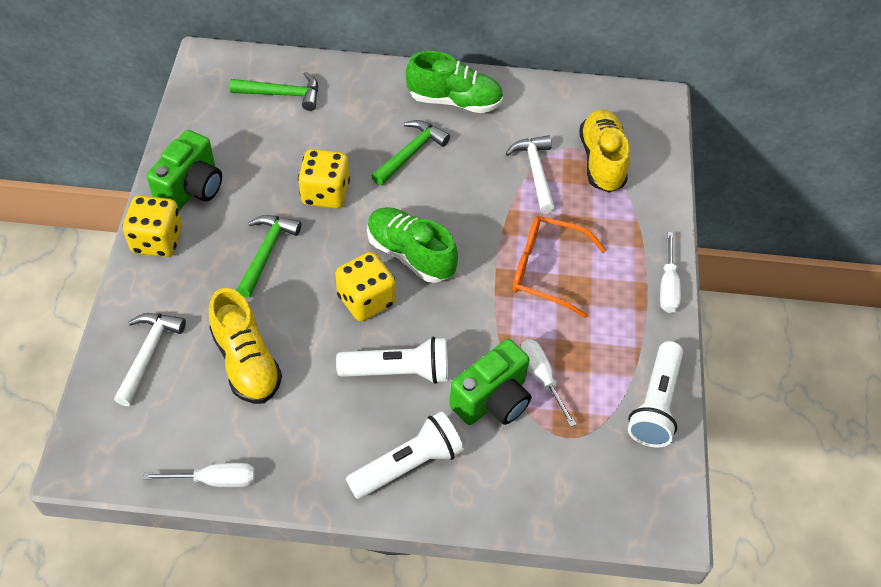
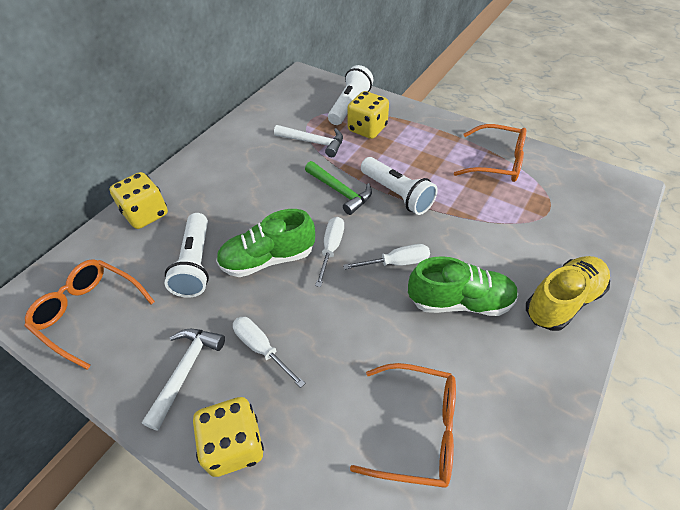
green camera: 2 -> 0
green hammer: 3 -> 1
orange glasses: 1 -> 3
yellow shoe: 2 -> 1

